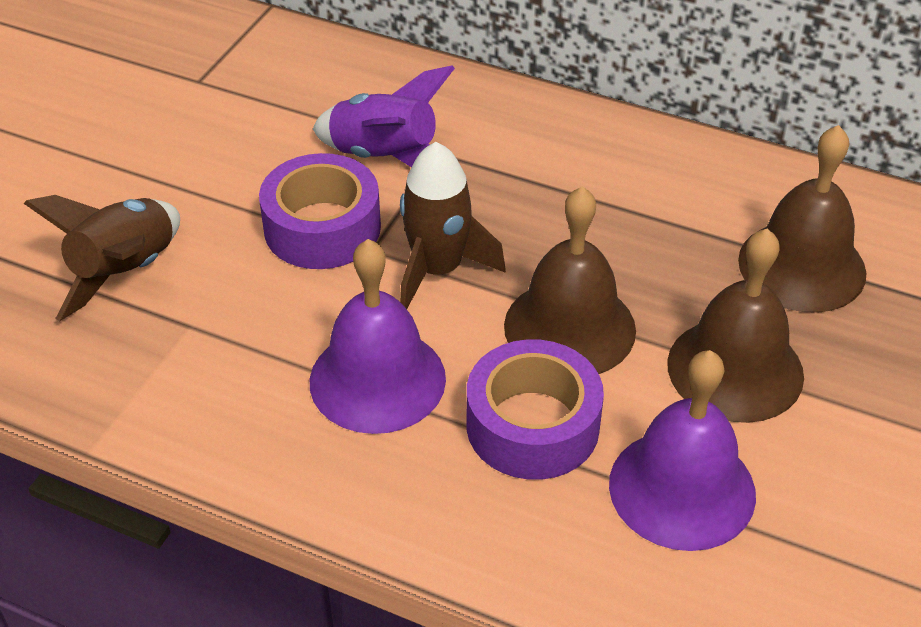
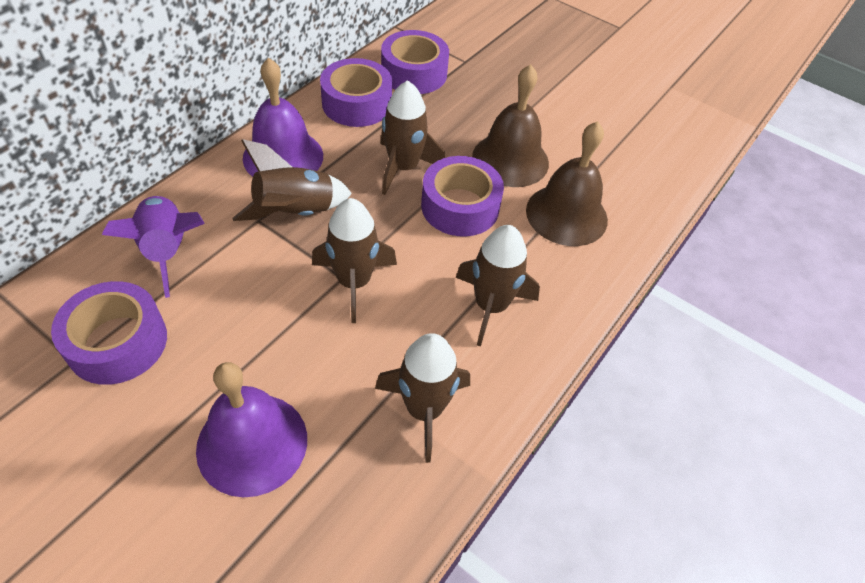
brown bell: 3 -> 2
brown rocket: 2 -> 5
purple tape: 2 -> 4

